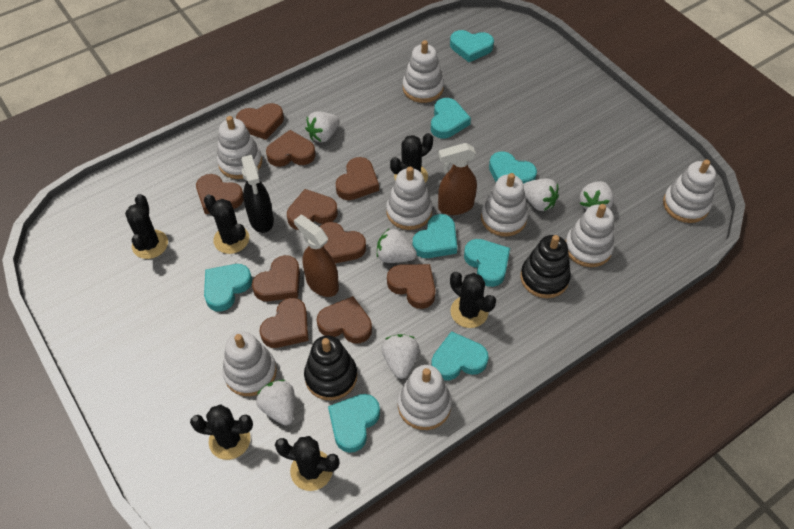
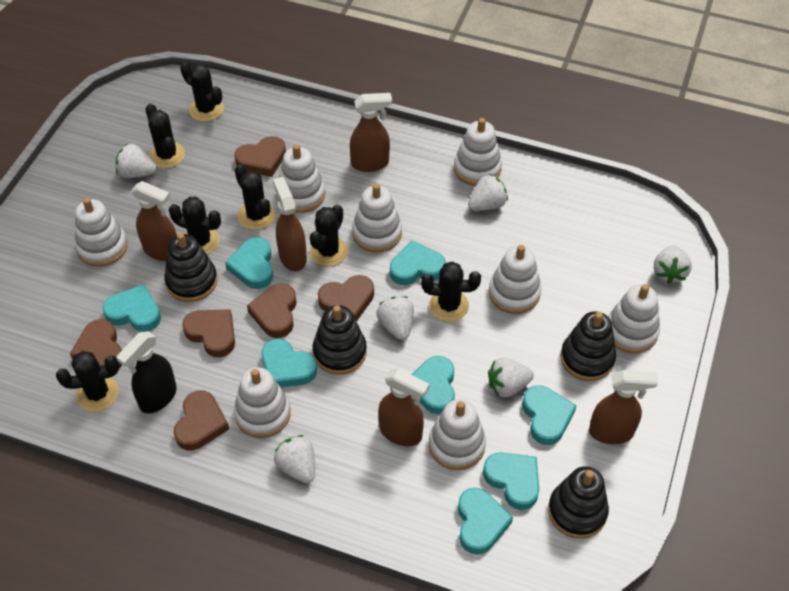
black cactus: 6 -> 7
black stacking toy: 2 -> 4
brown heart: 10 -> 6
brown spray bottle: 2 -> 5

